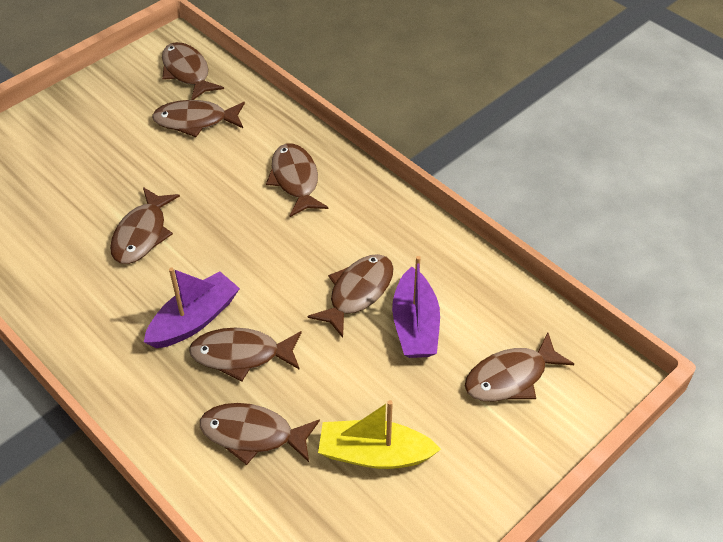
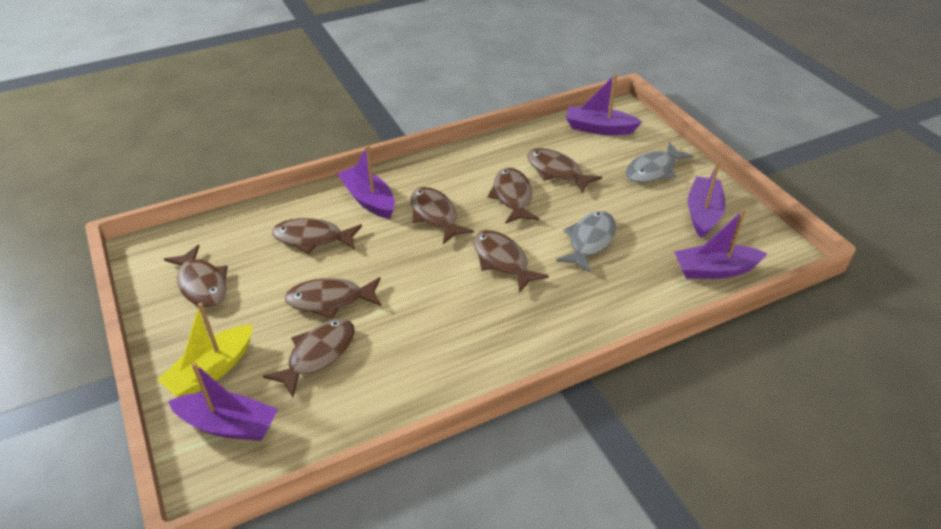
grey fish: 0 -> 2
purple boat: 2 -> 5

